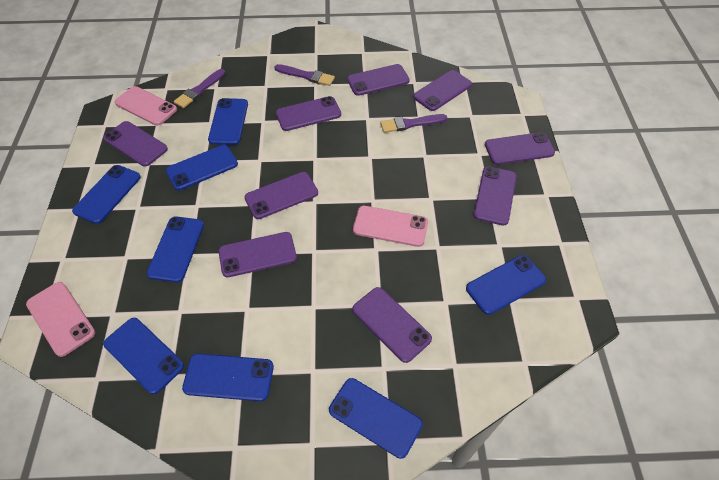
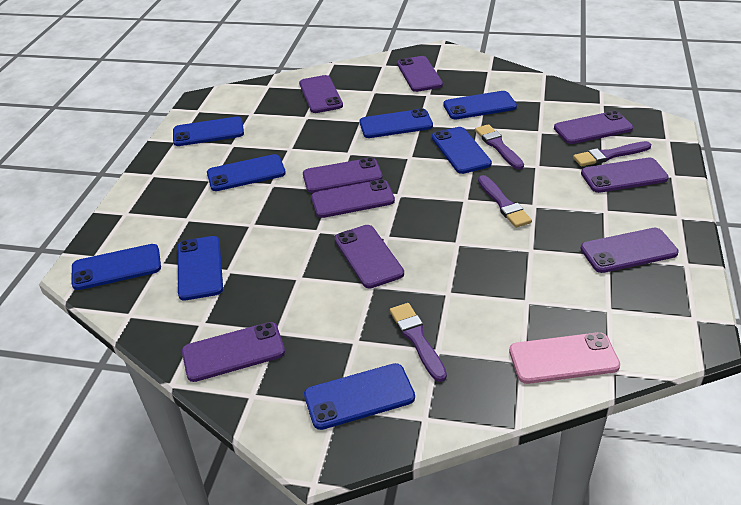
pink phone: 3 -> 1
purple brush: 3 -> 4

